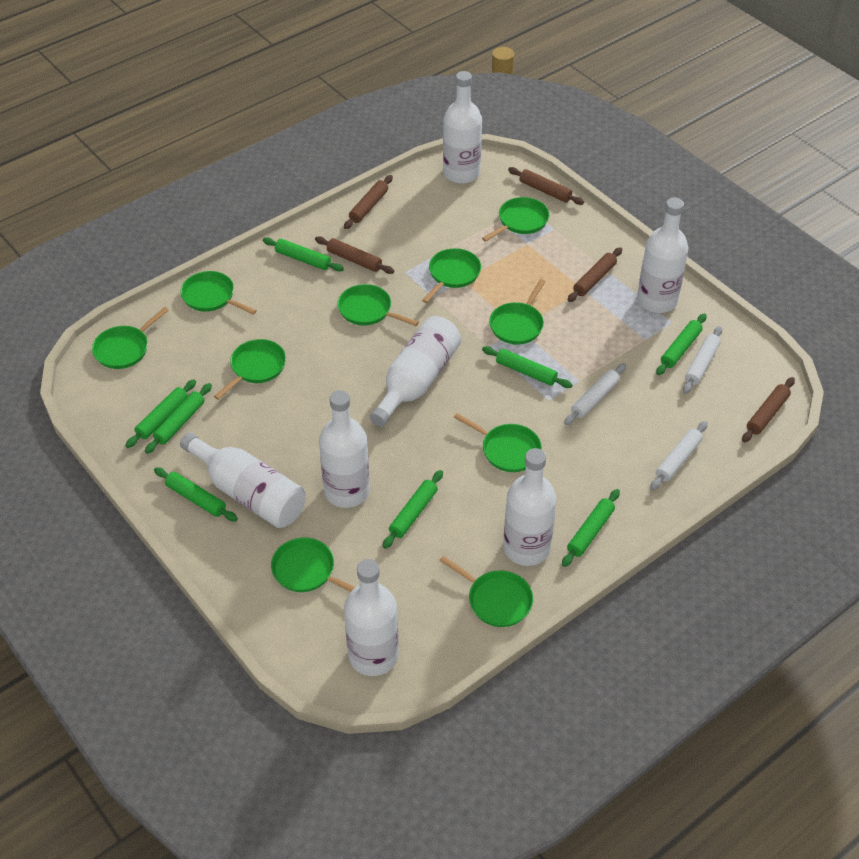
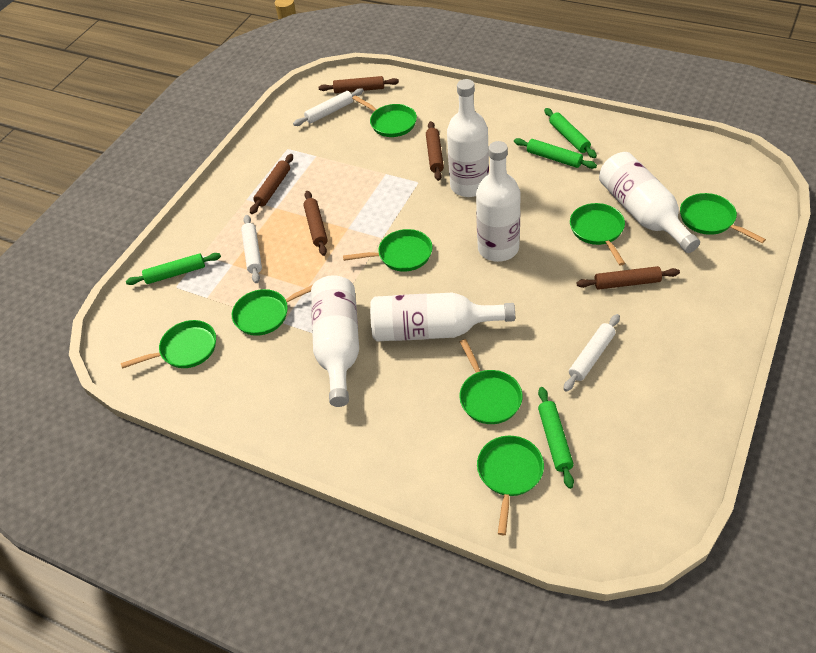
green pan: 10 -> 8
green rolling pin: 8 -> 4
white bottle: 7 -> 5

